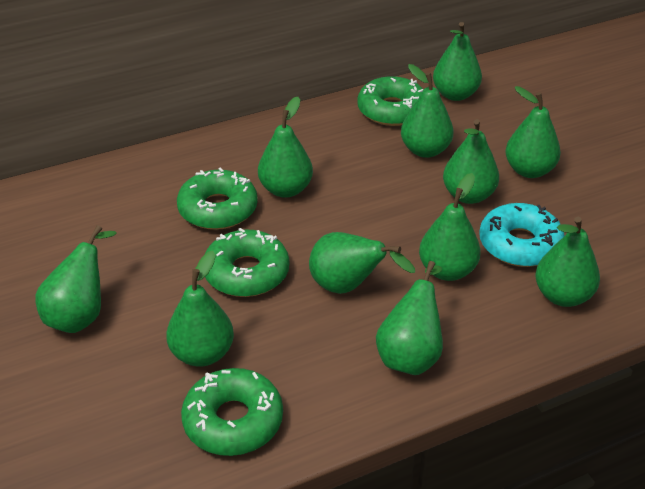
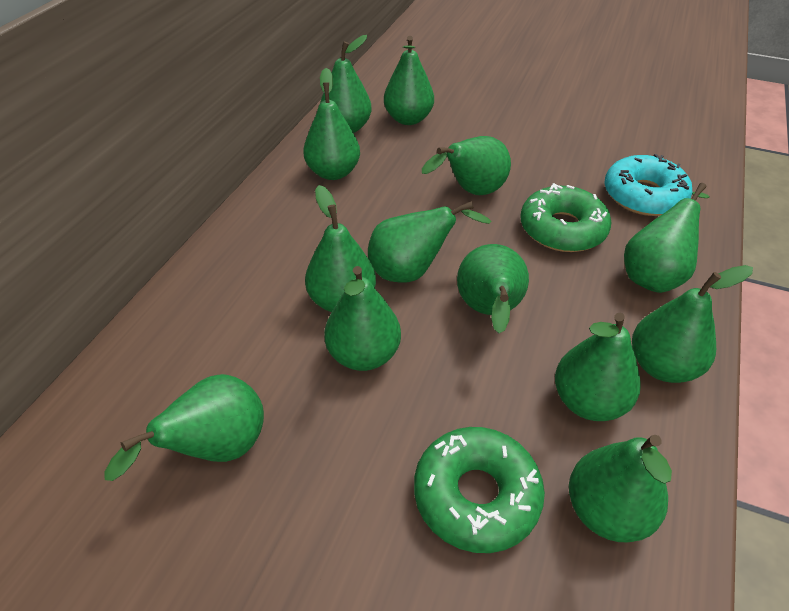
green donut: 4 -> 2
green pear: 11 -> 13

